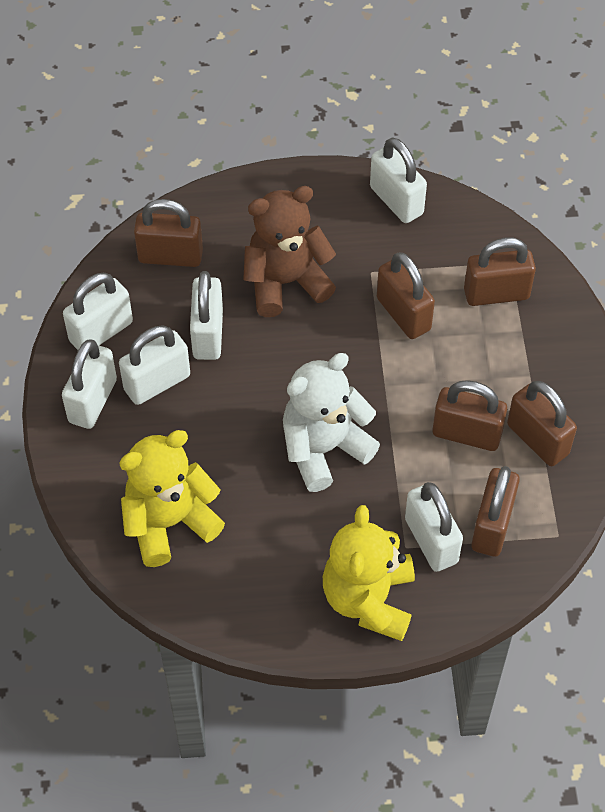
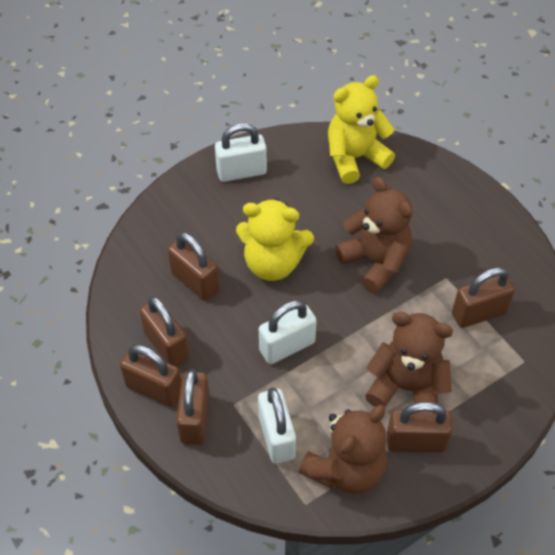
brown teddy bear: 1 -> 3
white padlock: 6 -> 3
white teddy bear: 1 -> 0

